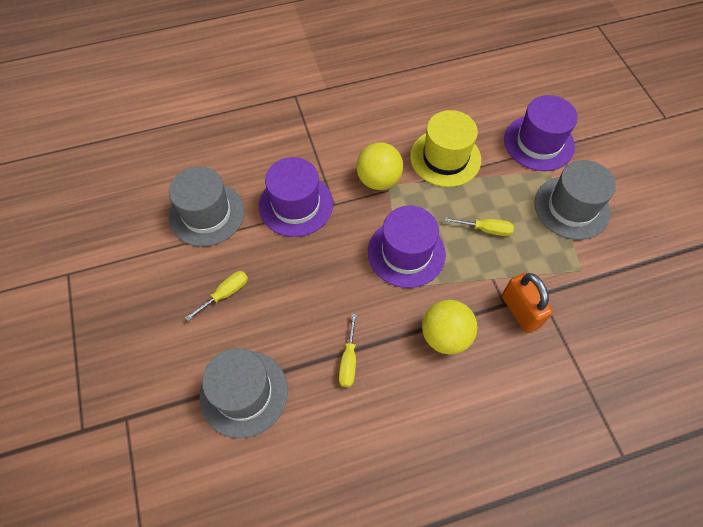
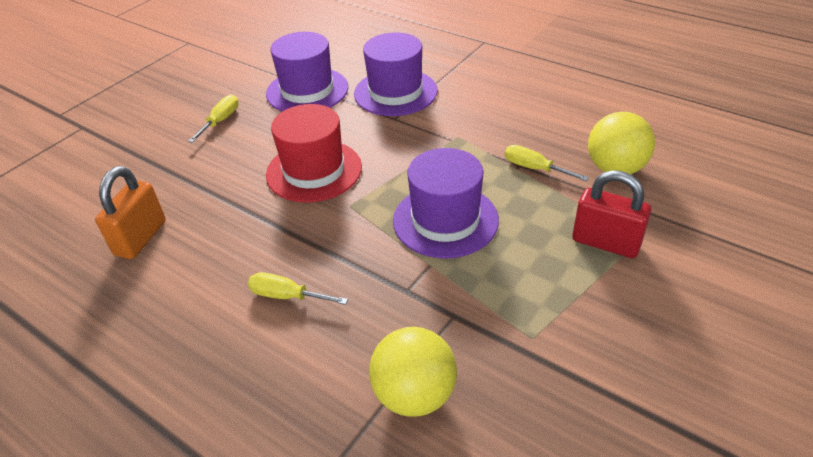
grey hat: 3 -> 0
red hat: 0 -> 1
red padlock: 0 -> 1
yellow hat: 1 -> 0

